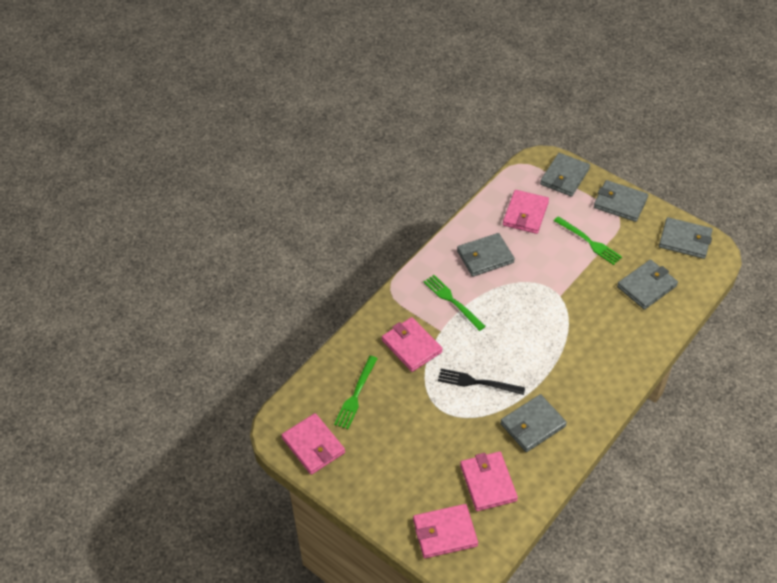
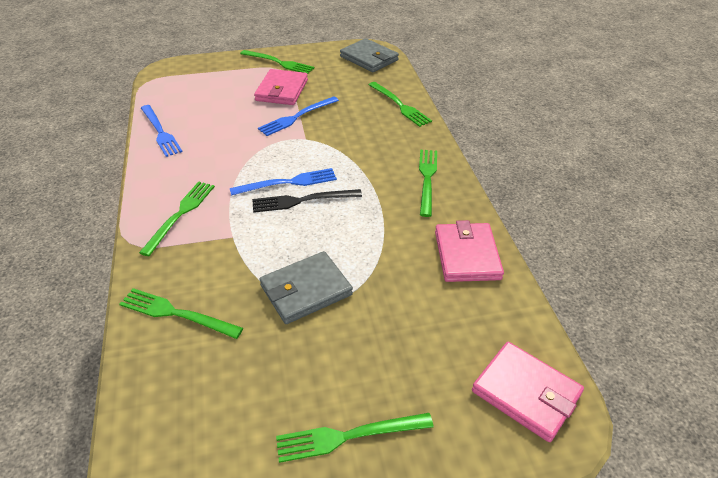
blue fork: 0 -> 3
green fork: 3 -> 6
grey wallet: 6 -> 2
pink wallet: 5 -> 3

